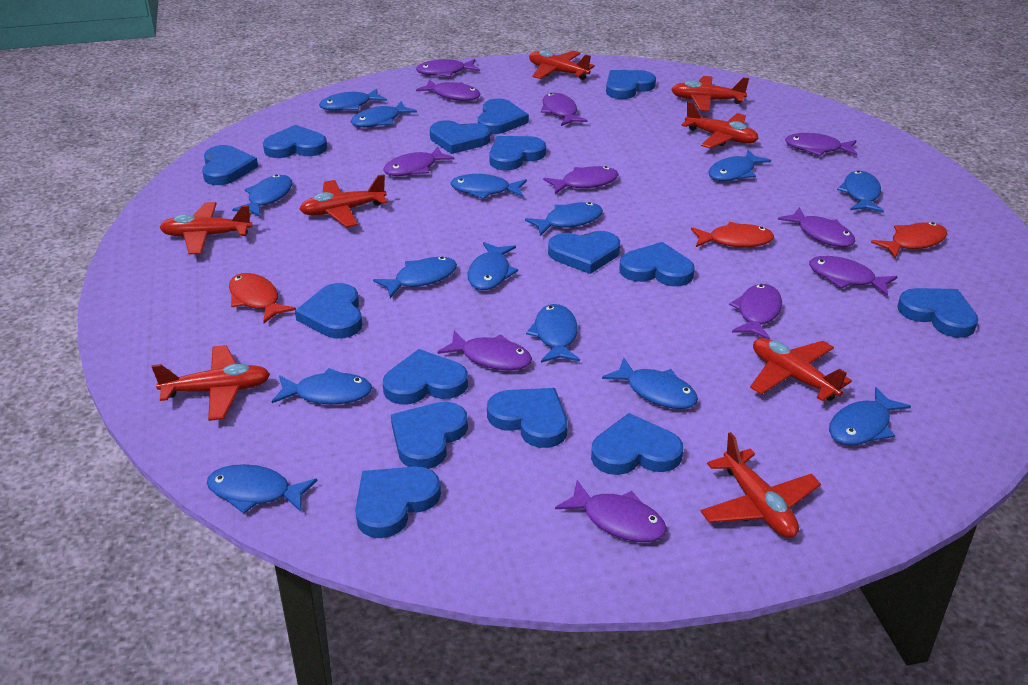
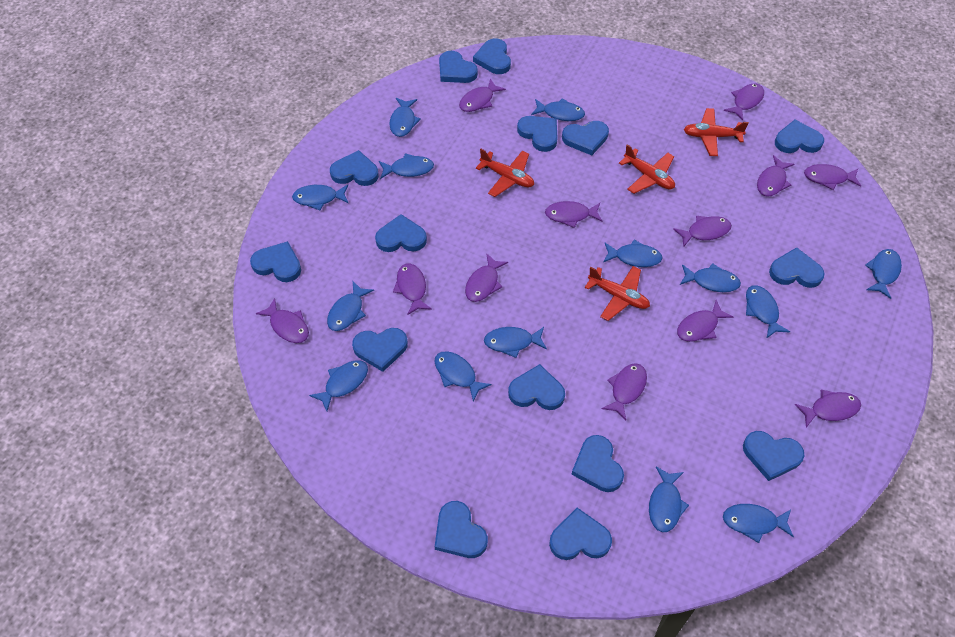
purple fish: 11 -> 12
red fish: 3 -> 0
red plane: 8 -> 4

